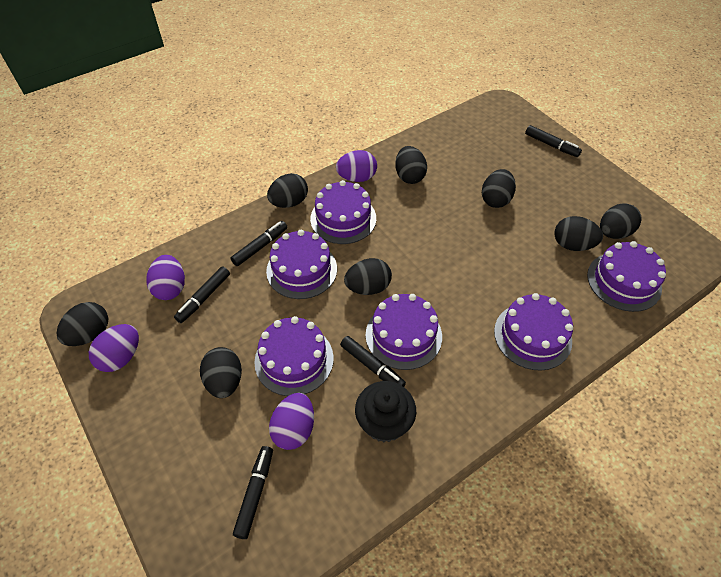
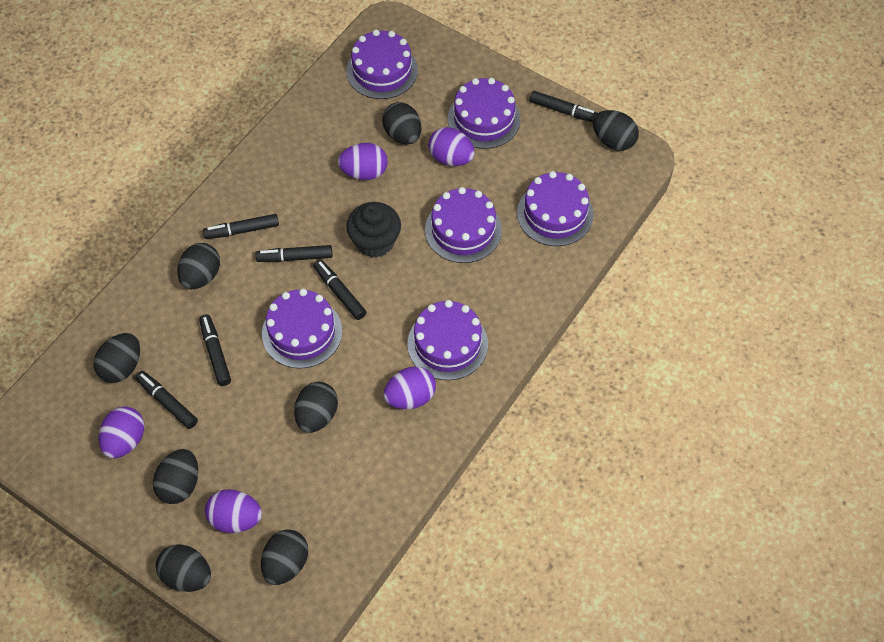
black marker: 5 -> 6
purple egg: 4 -> 5

